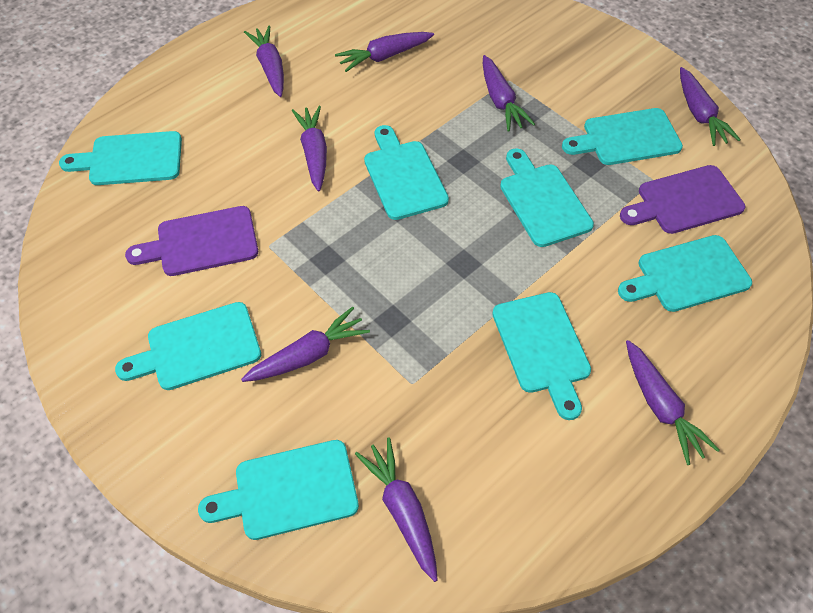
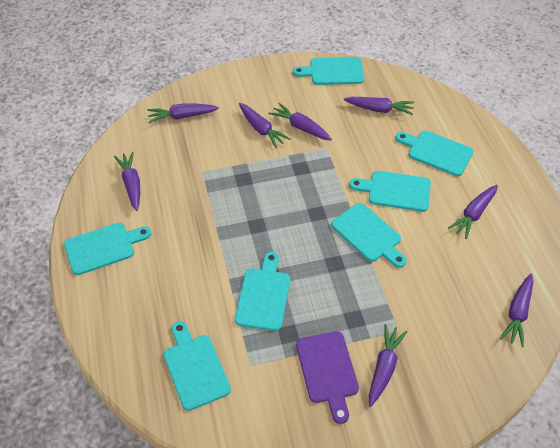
purple cutting board: 2 -> 1
turquoise cutting board: 8 -> 7

